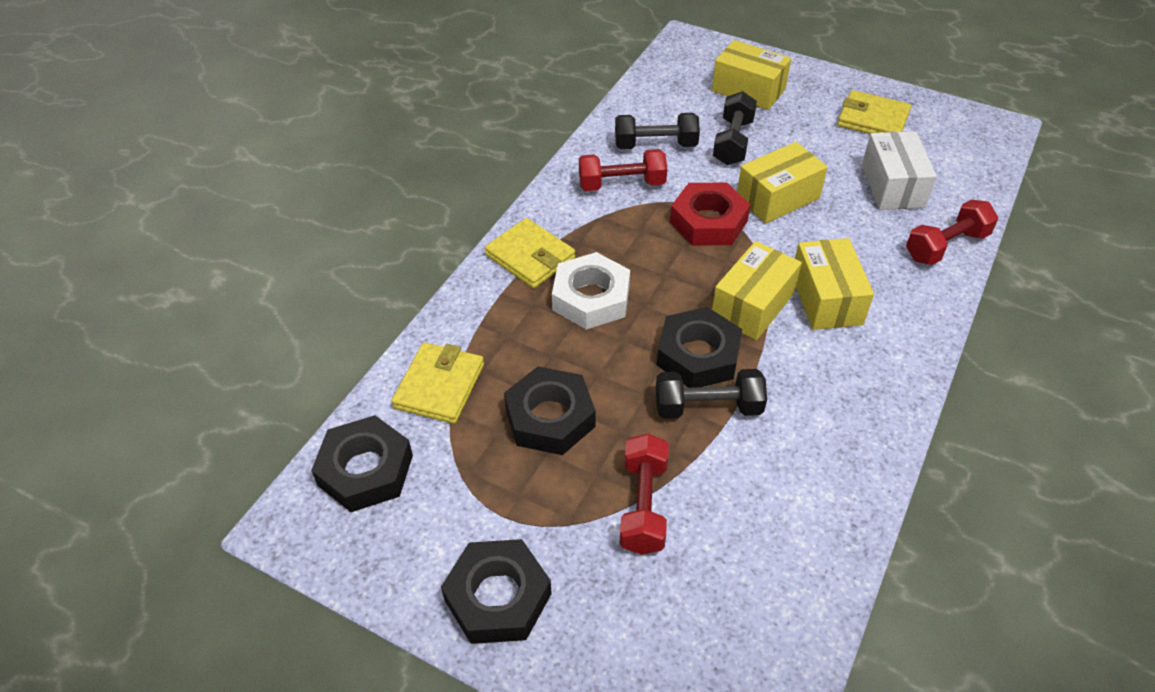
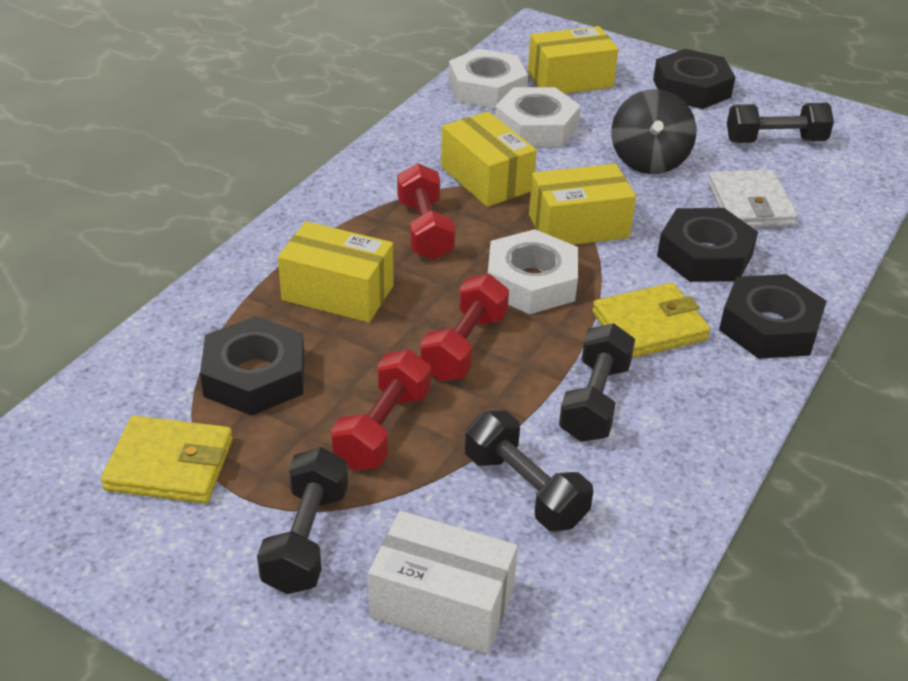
black dumbbell: 3 -> 4
black spinning top: 0 -> 1
red nut: 1 -> 0
white nut: 1 -> 3
white wallet: 0 -> 1
yellow wallet: 3 -> 2

